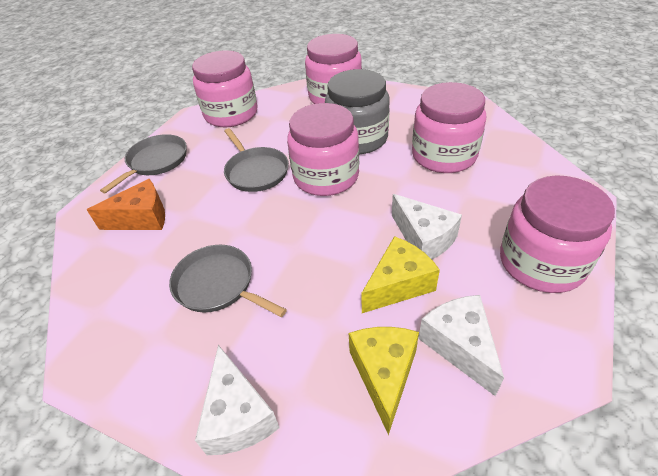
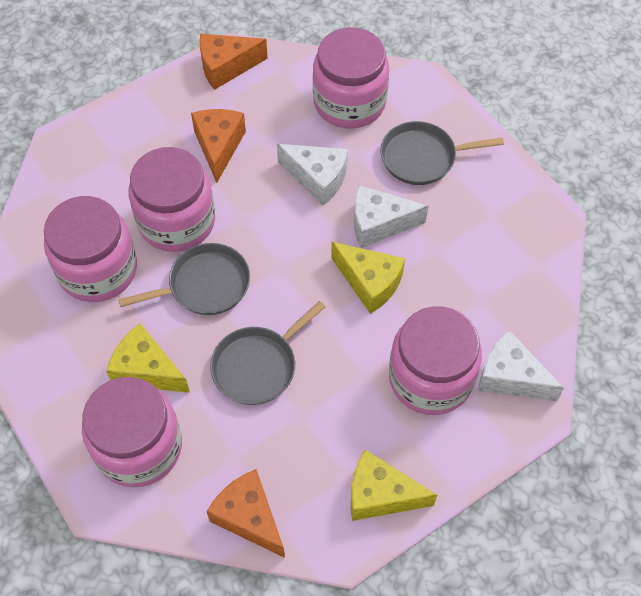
grey jar: 1 -> 0
orange cheese: 1 -> 3
yellow cheese: 2 -> 3

